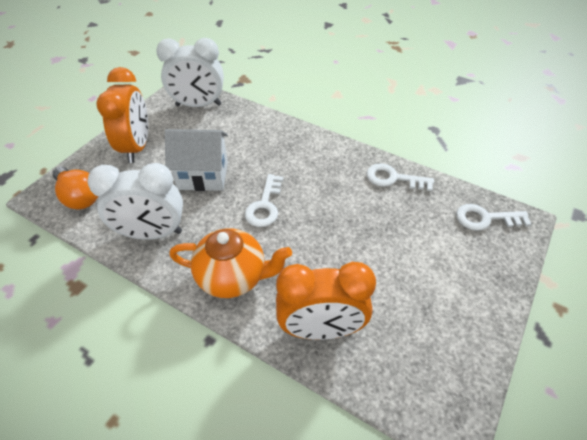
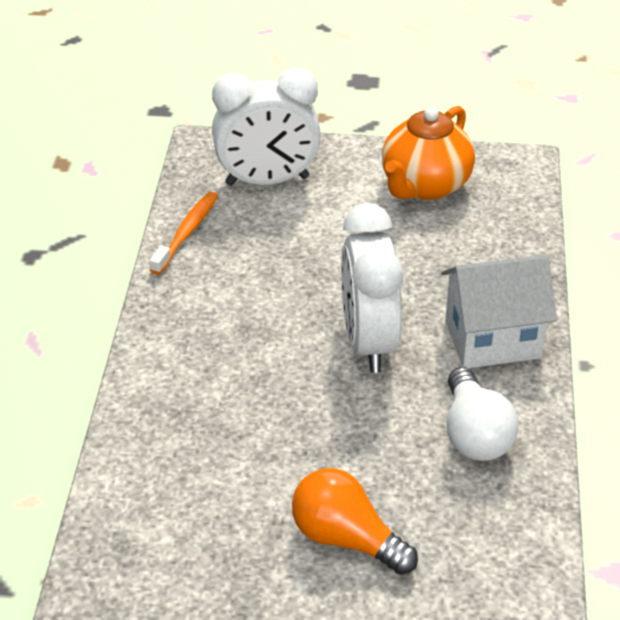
orange clock: 2 -> 0
orange toothbrush: 0 -> 1
white key: 3 -> 0
white light bulb: 0 -> 1

